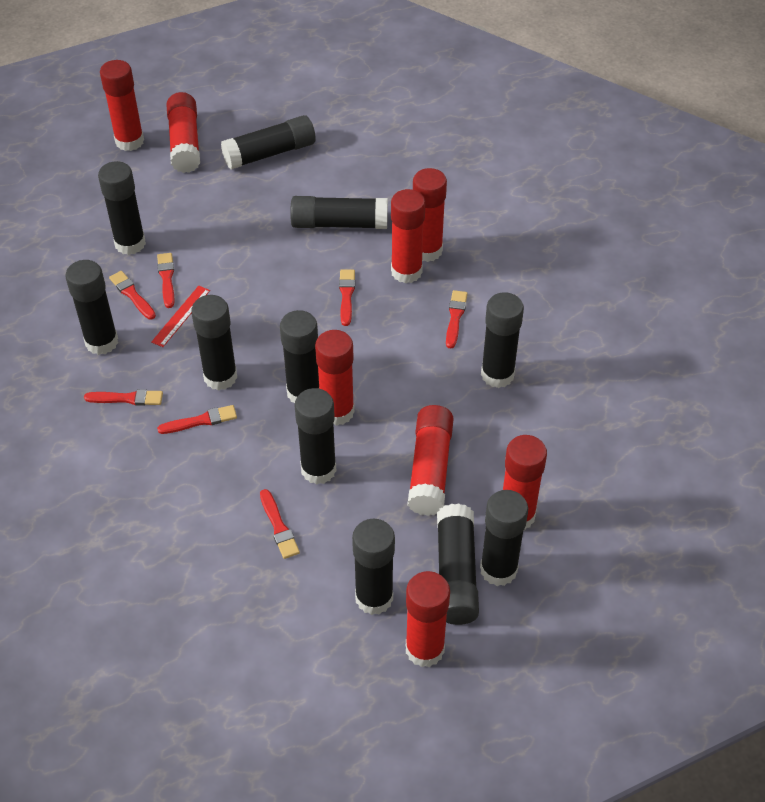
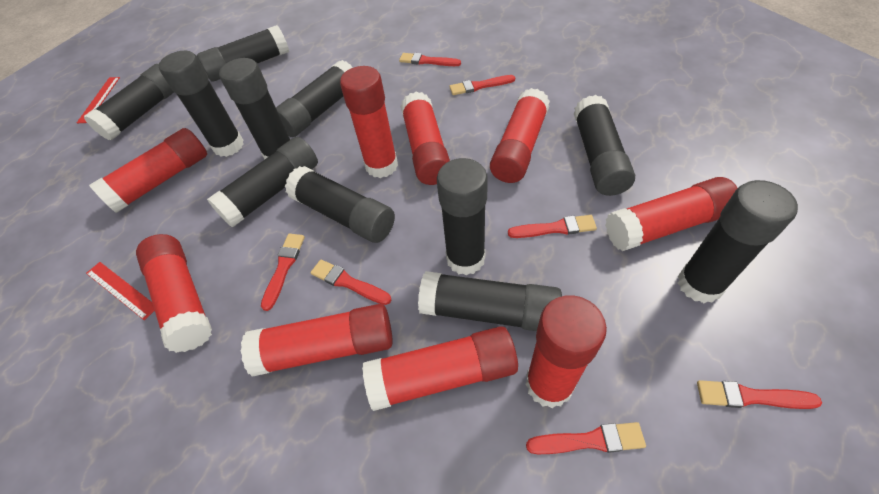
red glue stick: 8 -> 9
red ruler: 1 -> 2

